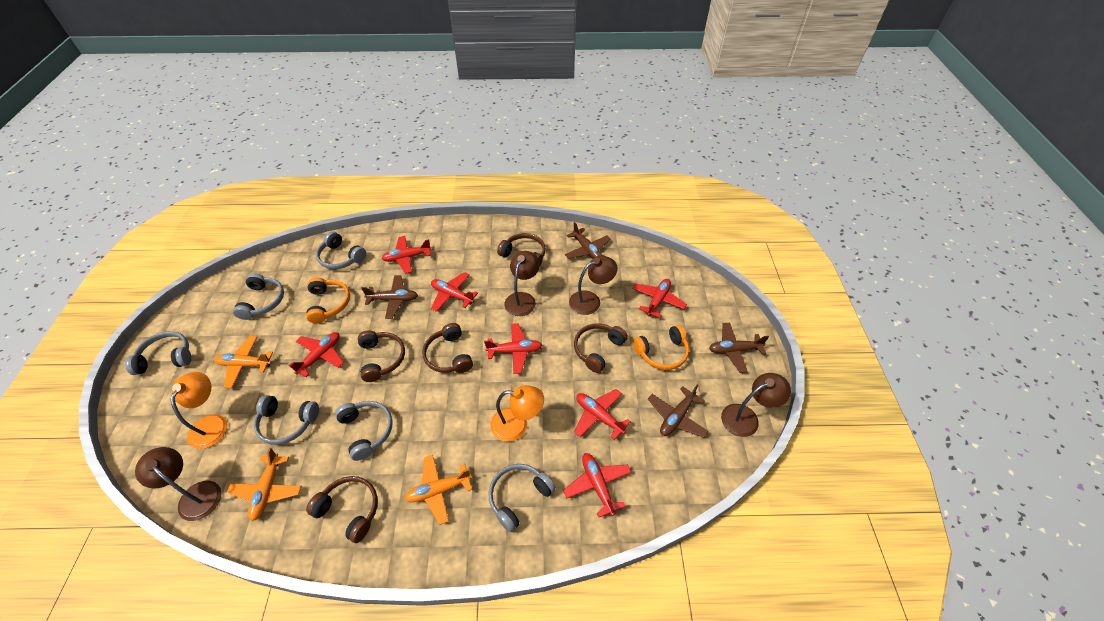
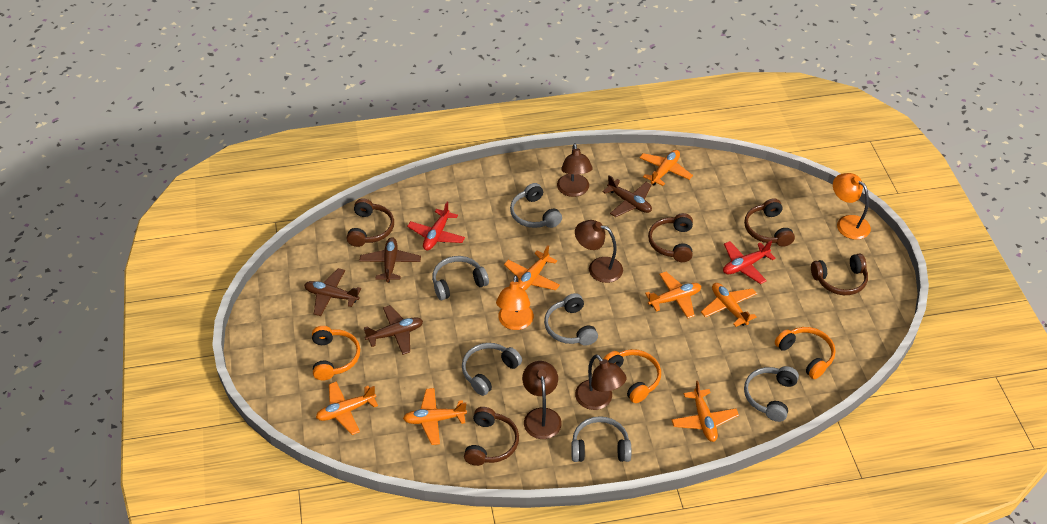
orange headphones: 2 -> 3
orange plane: 3 -> 7
red plane: 7 -> 2

